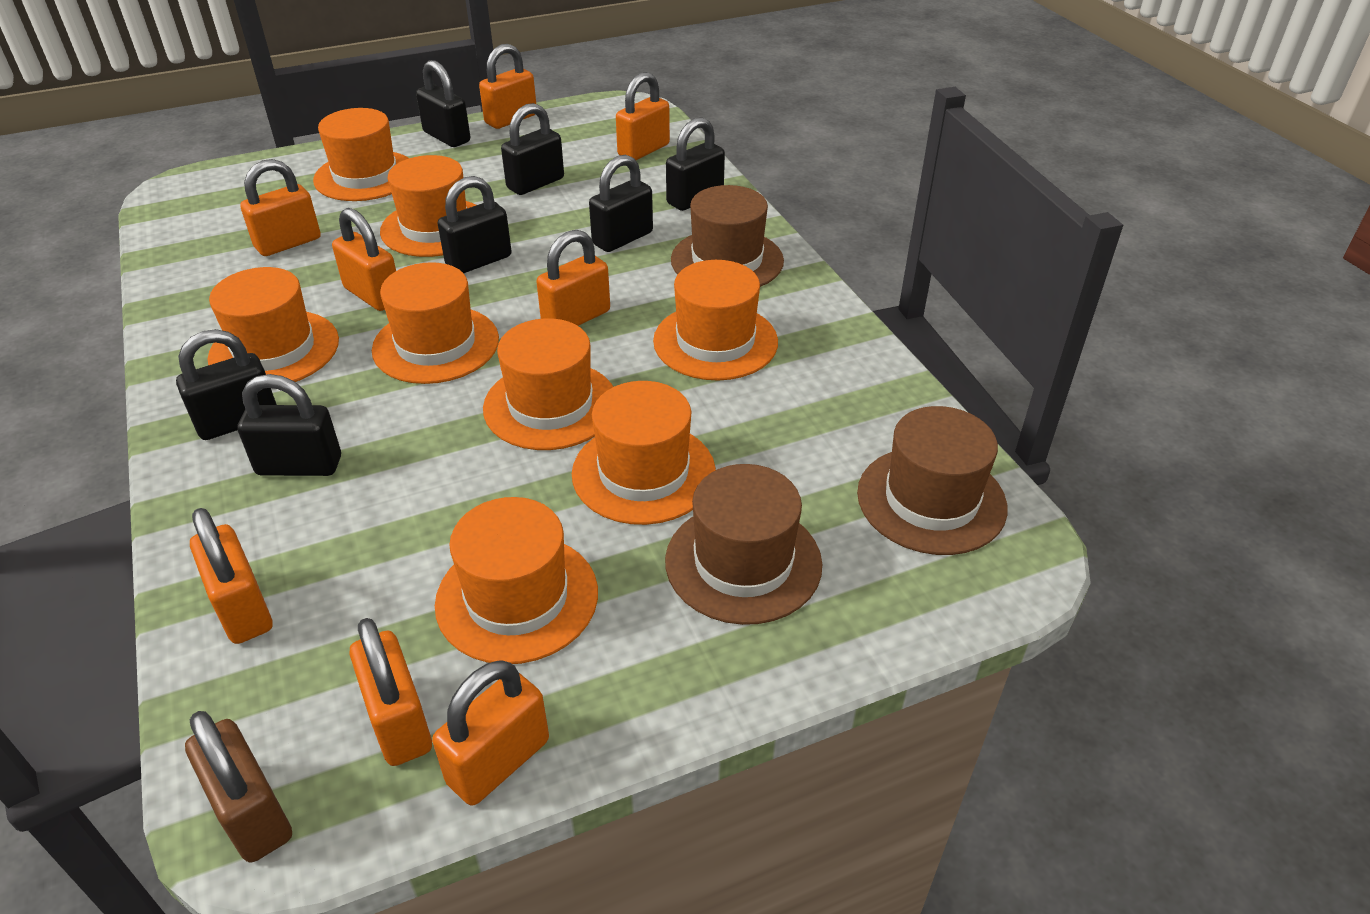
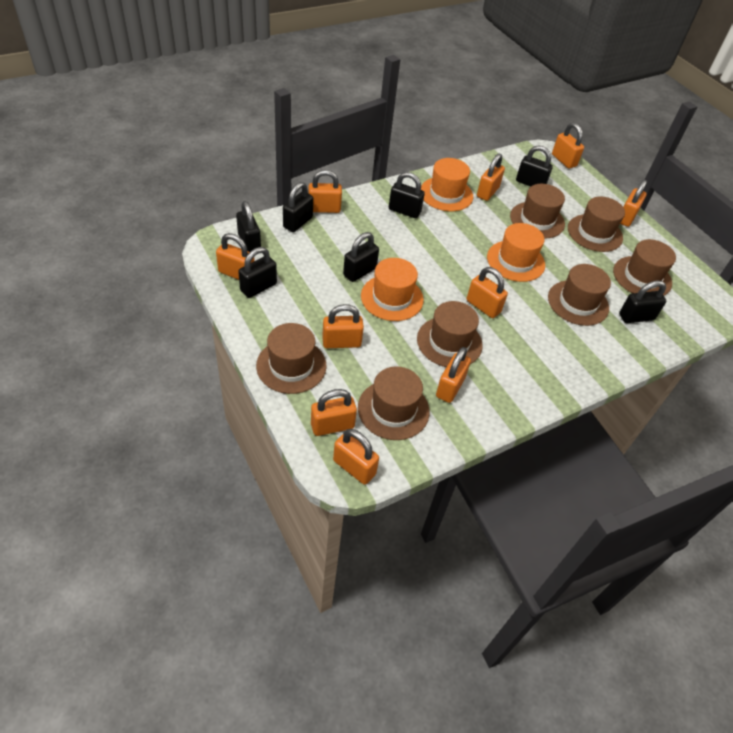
brown hat: 3 -> 7
brown padlock: 1 -> 0
orange hat: 8 -> 3
orange padlock: 8 -> 10

